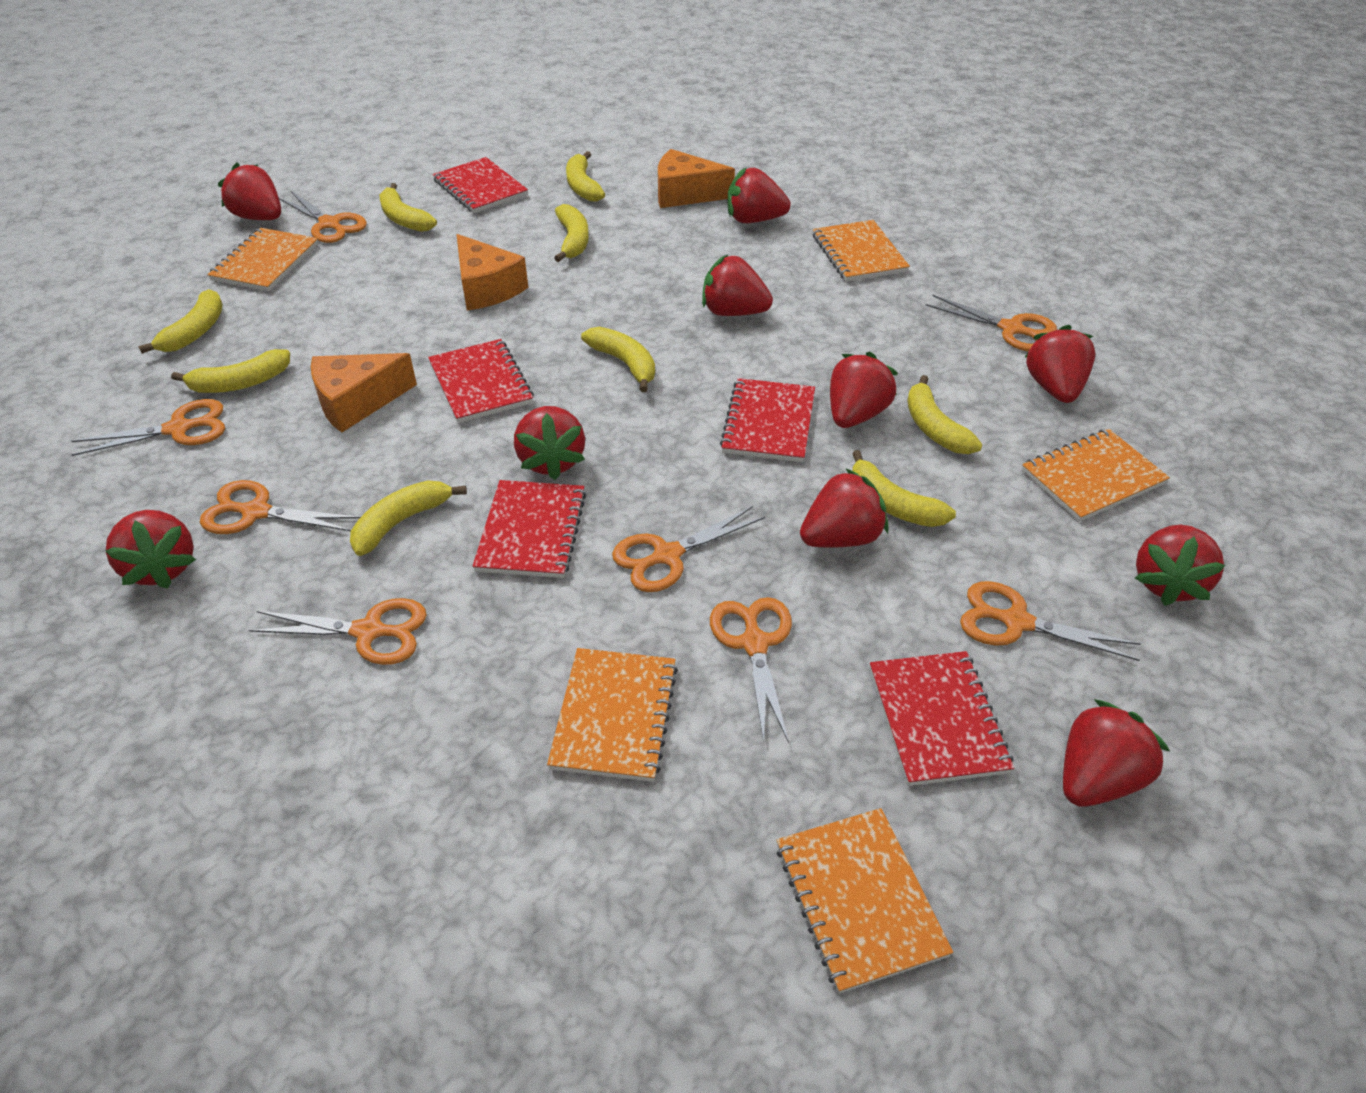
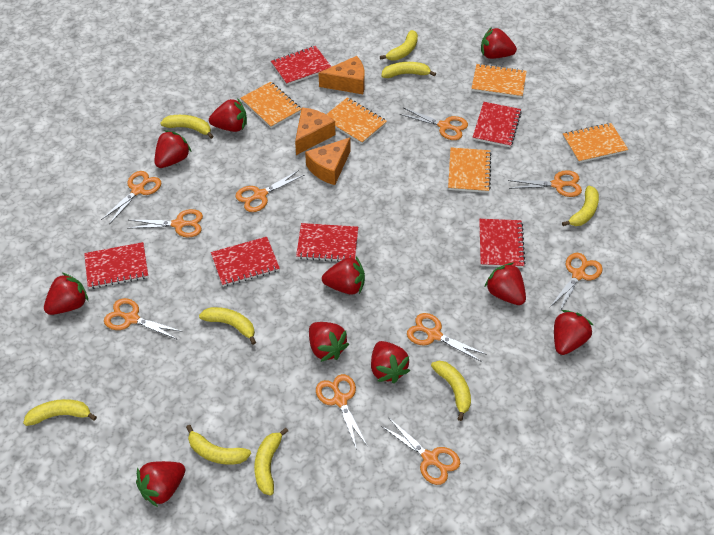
orange scissors: 8 -> 10
red notebook: 5 -> 6

